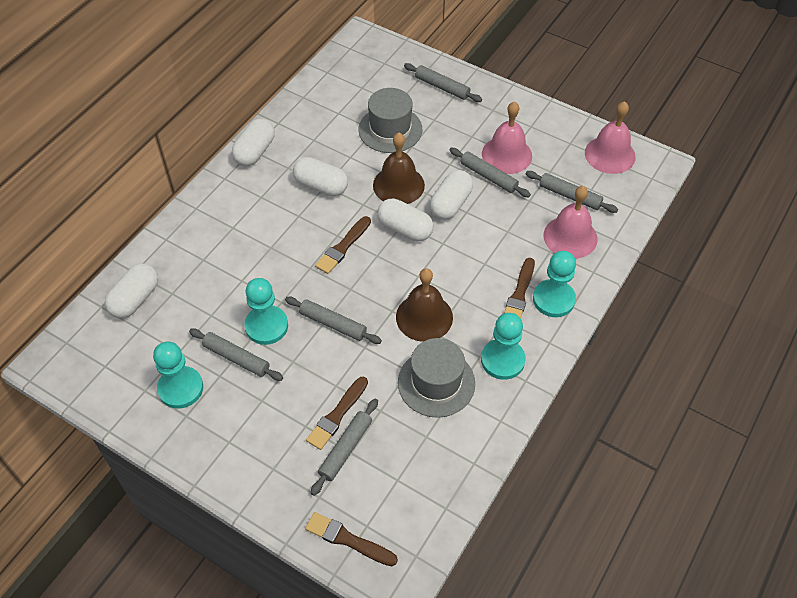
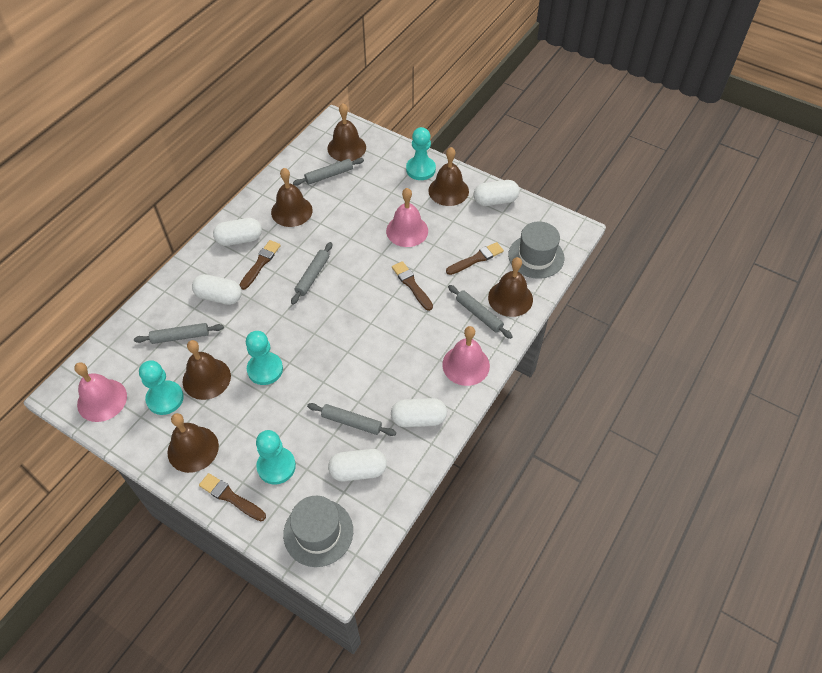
brown bell: 2 -> 6
grey rolling pin: 6 -> 5

